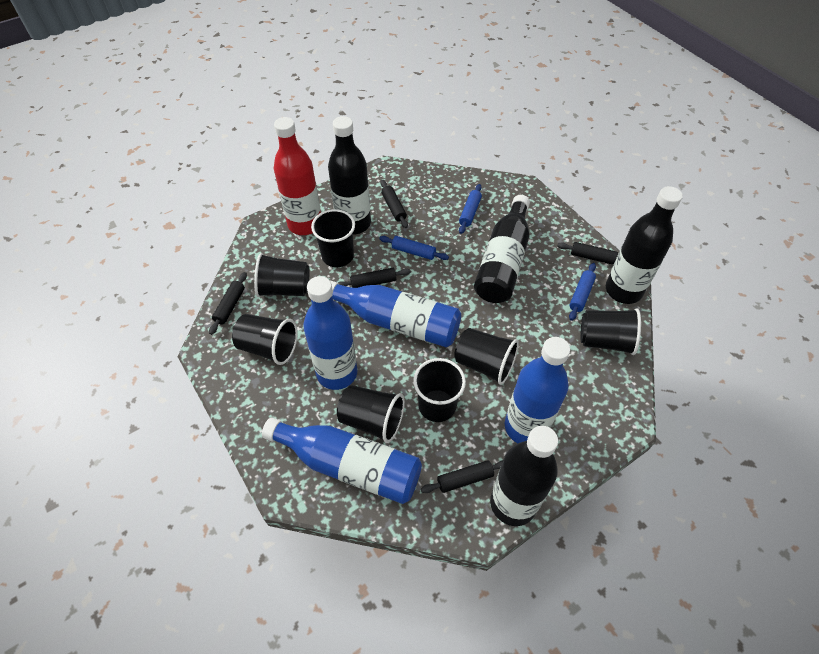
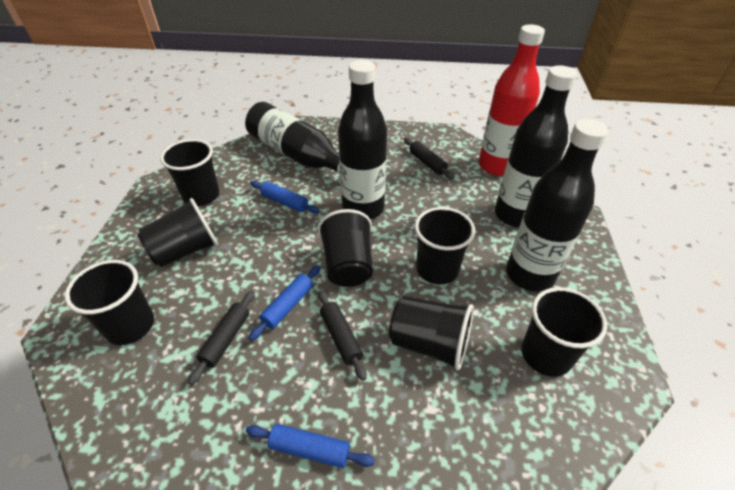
black rolling pin: 5 -> 3
blue bottle: 4 -> 0

